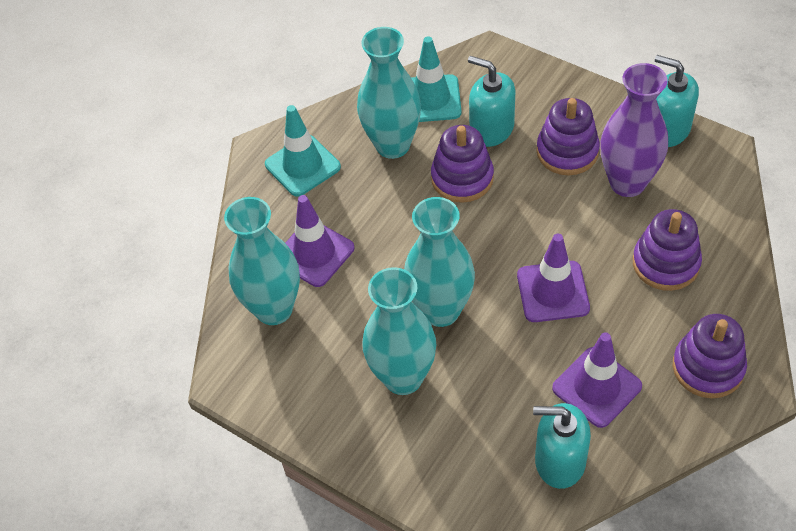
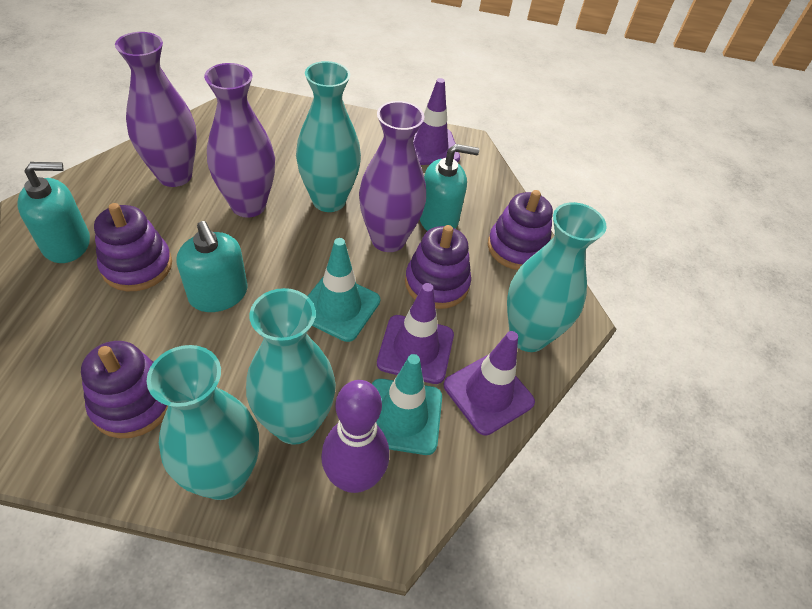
purple bowling pin: 0 -> 1
purple vase: 1 -> 3

